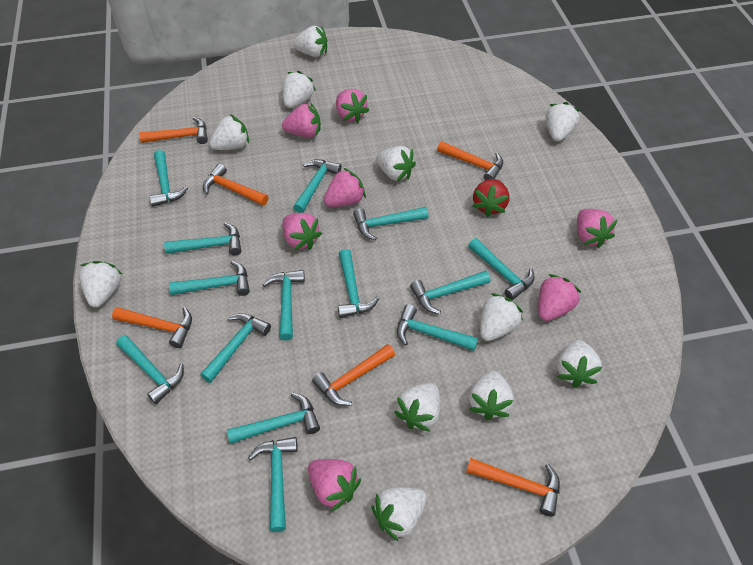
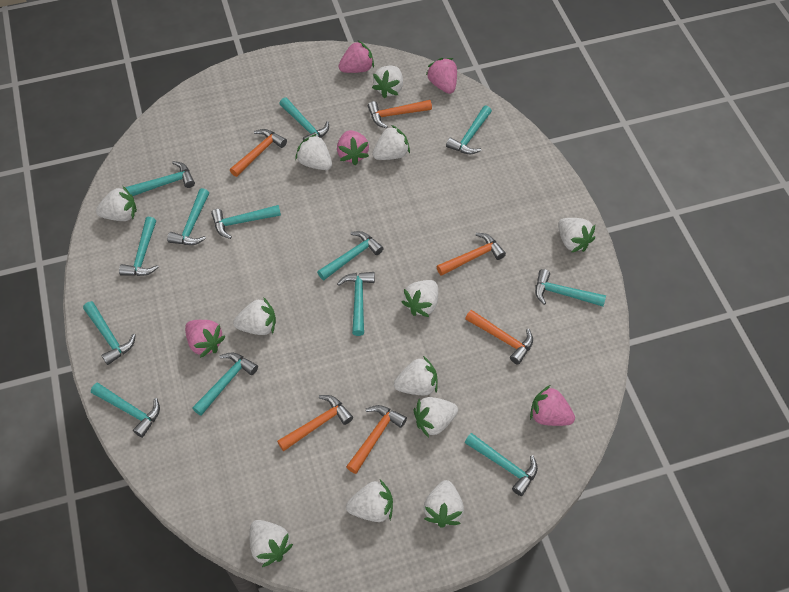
pink strawberry: 7 -> 5
red strawberry: 1 -> 0
turquoise hammer: 14 -> 13
white strawberry: 11 -> 12

